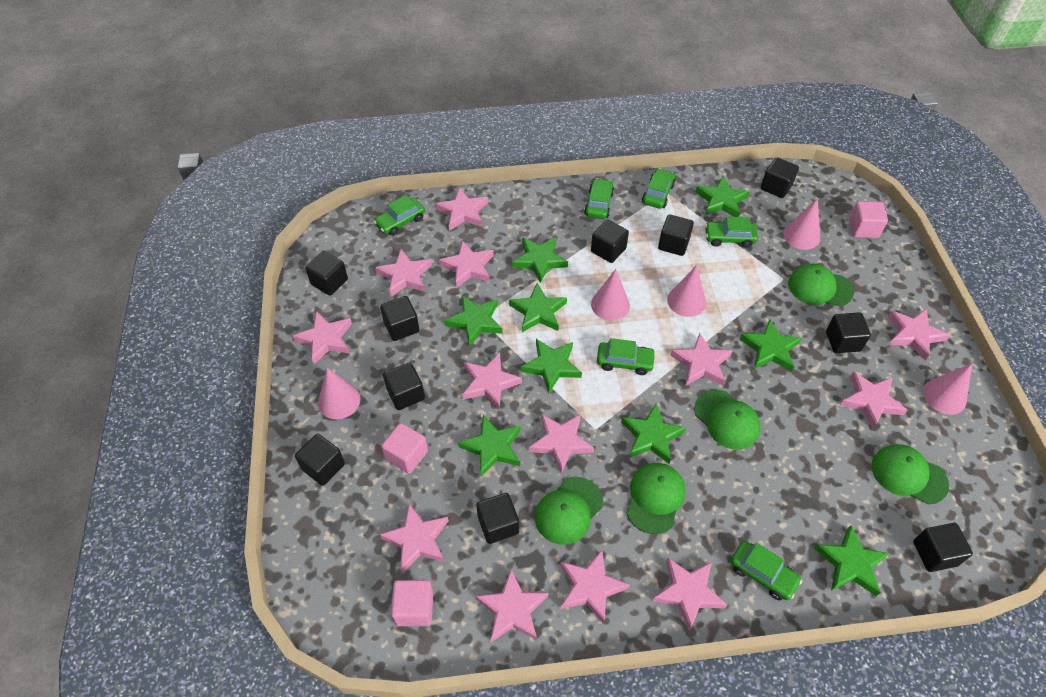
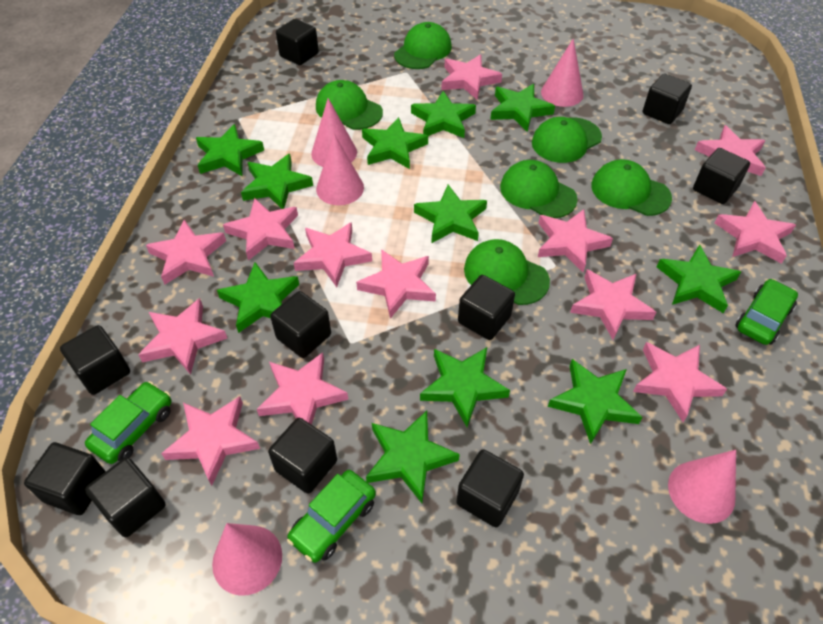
green cap: 5 -> 6
green car: 6 -> 3
green star: 9 -> 11
pink cube: 3 -> 0

